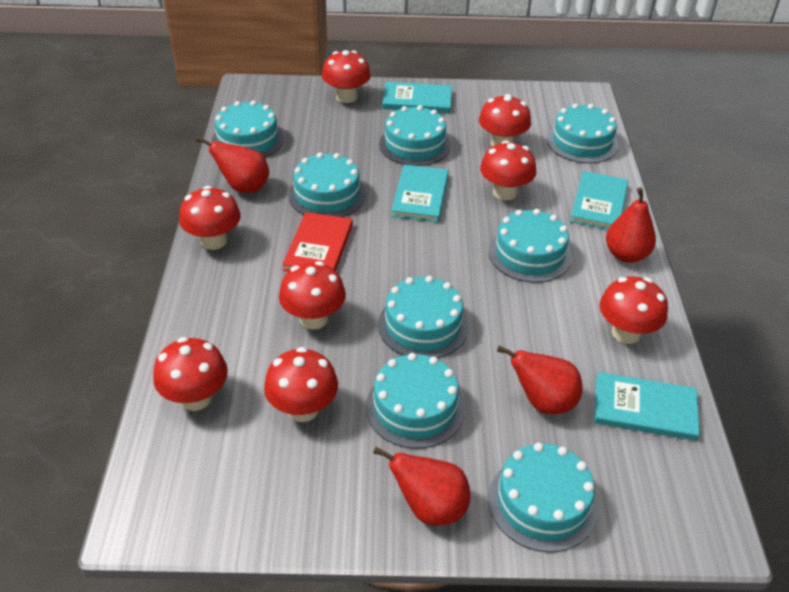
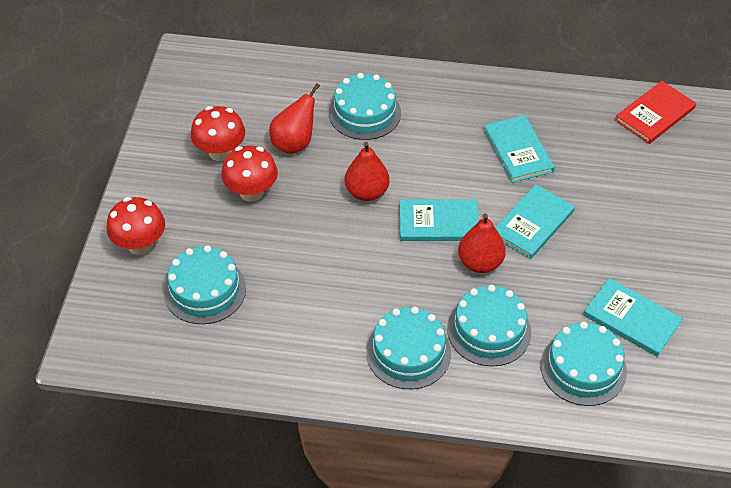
red mushroom: 8 -> 3
red pear: 4 -> 3
turquoise cake: 8 -> 5

